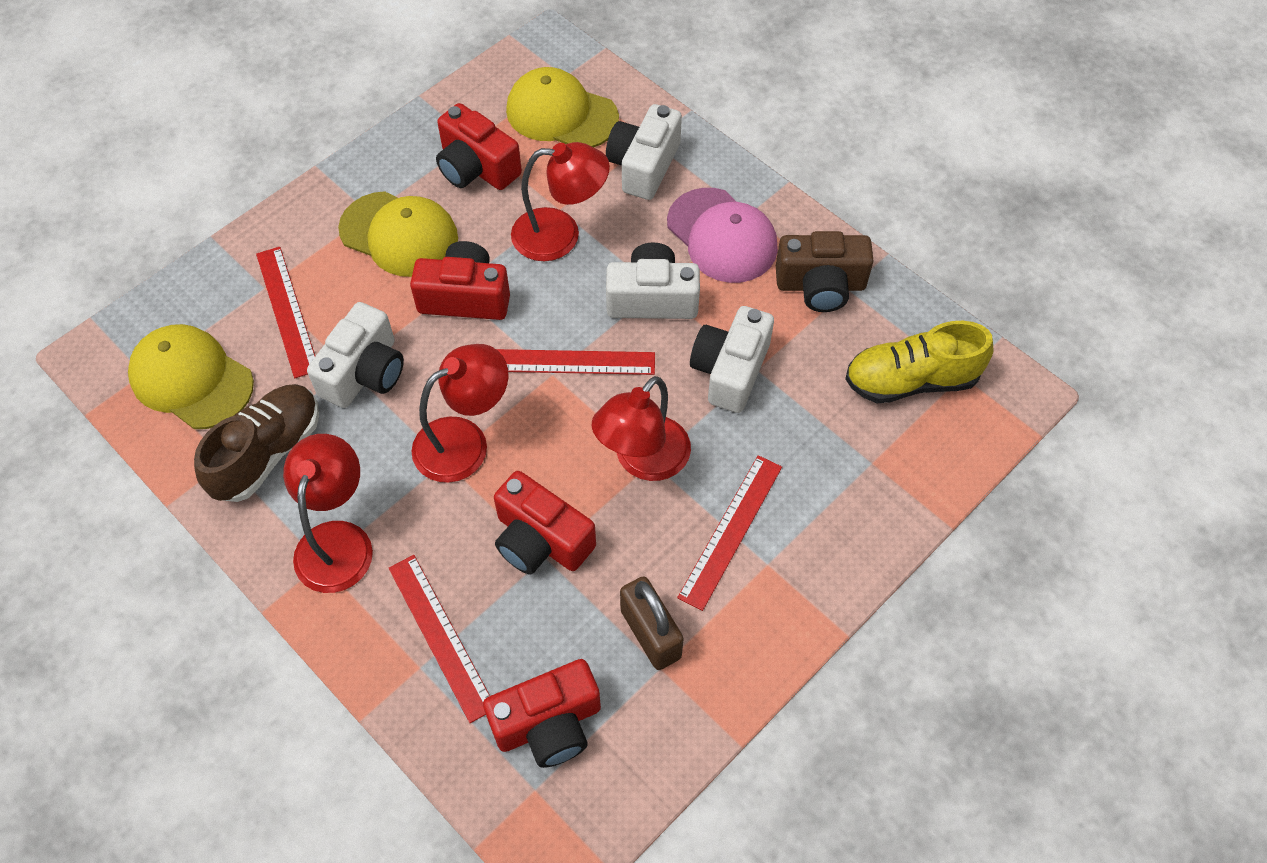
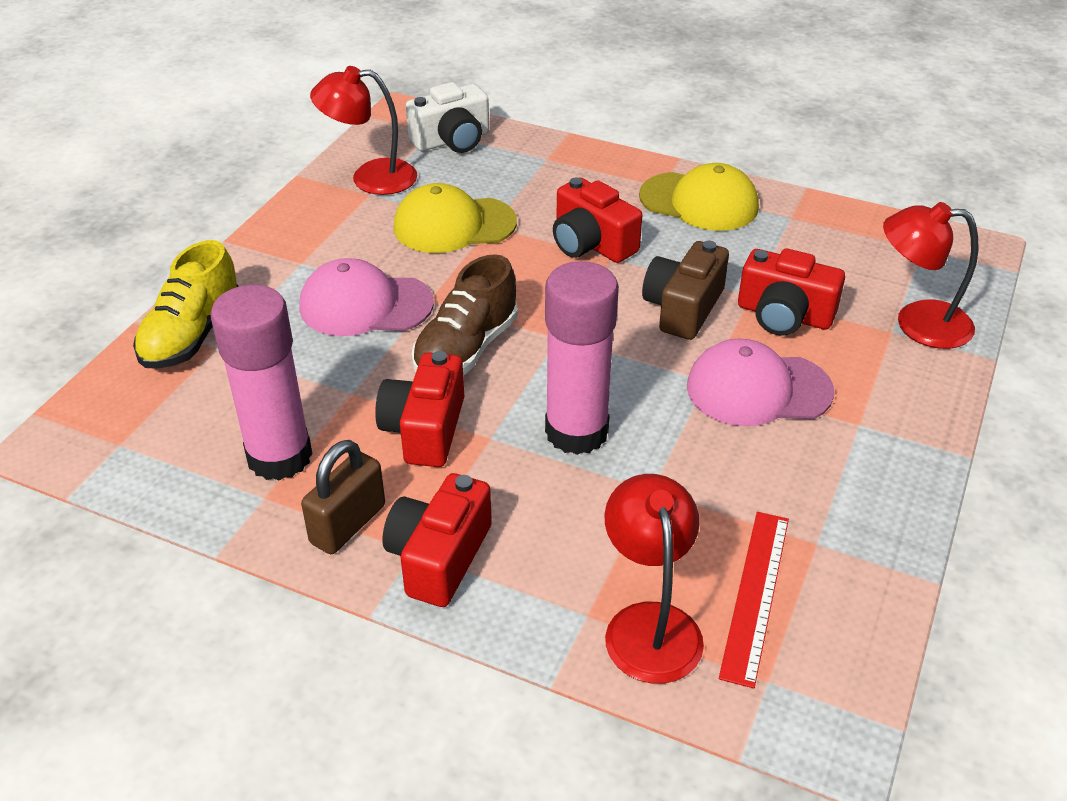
pink cap: 1 -> 2
pink glue stick: 0 -> 2
red lamp: 4 -> 3
red ruler: 4 -> 1
white camera: 4 -> 1
yellow cap: 3 -> 2

